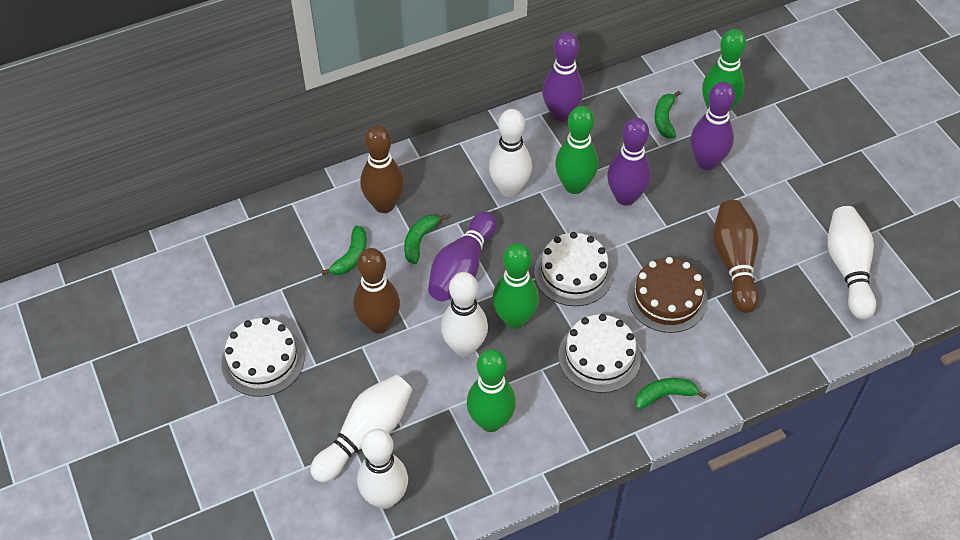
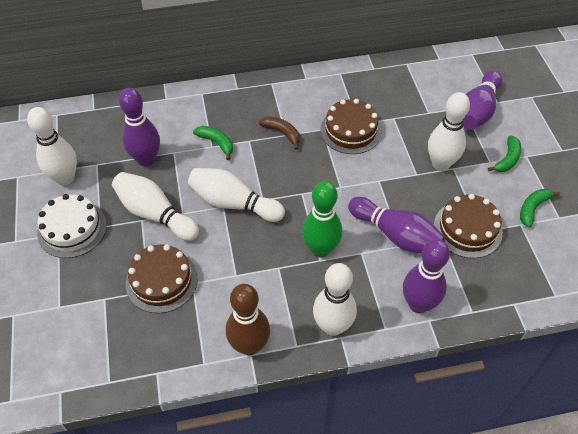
brown banana: 0 -> 1
brown bowling pin: 3 -> 1
brown cake: 1 -> 3
green banana: 4 -> 3
green bowling pin: 4 -> 1
white cake: 3 -> 1

